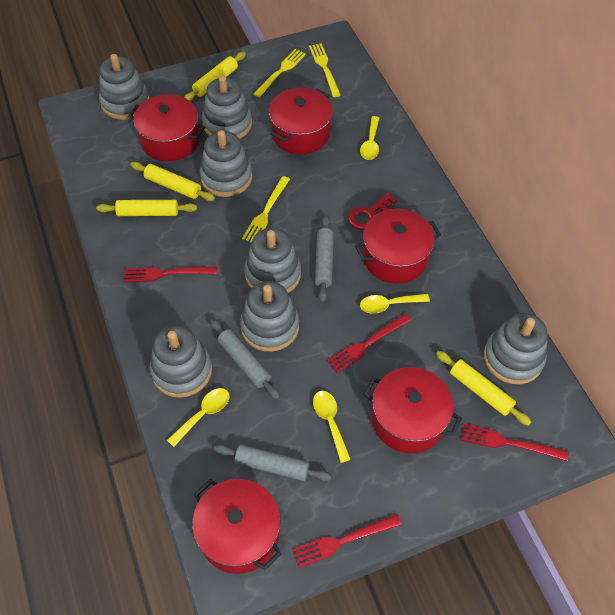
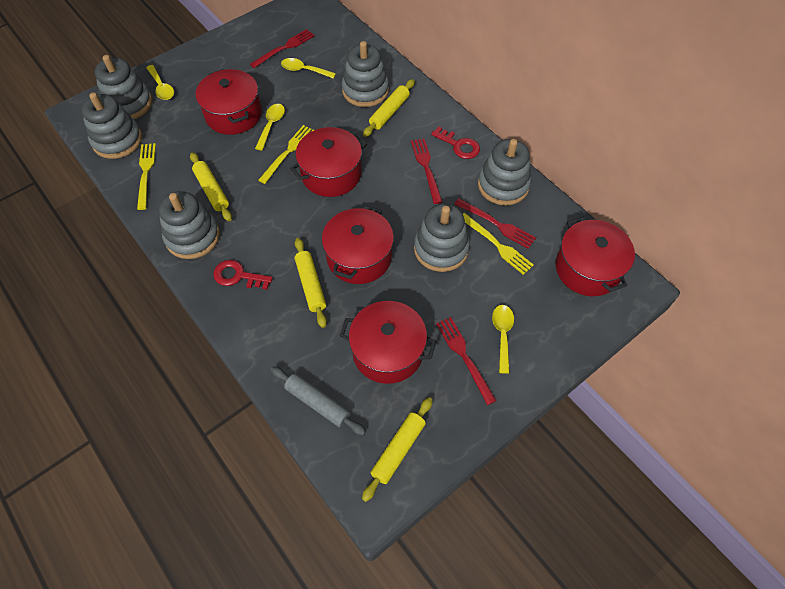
grey rolling pin: 3 -> 1
grey stacking toy: 7 -> 6
red key: 1 -> 2

